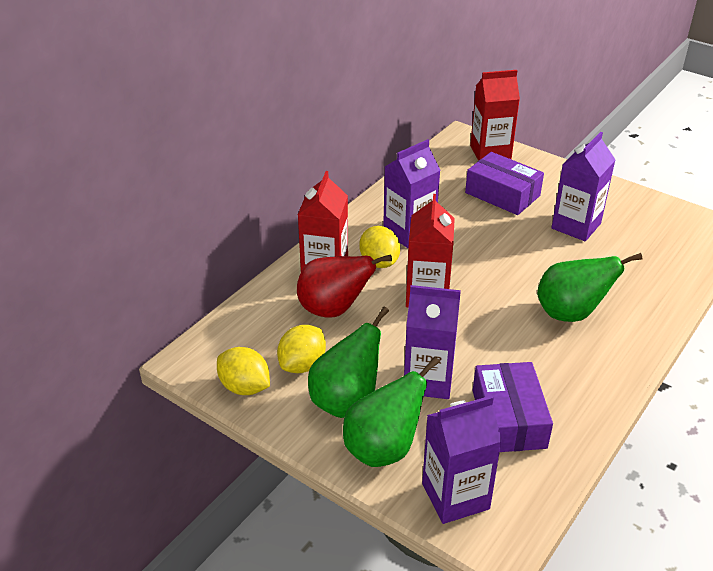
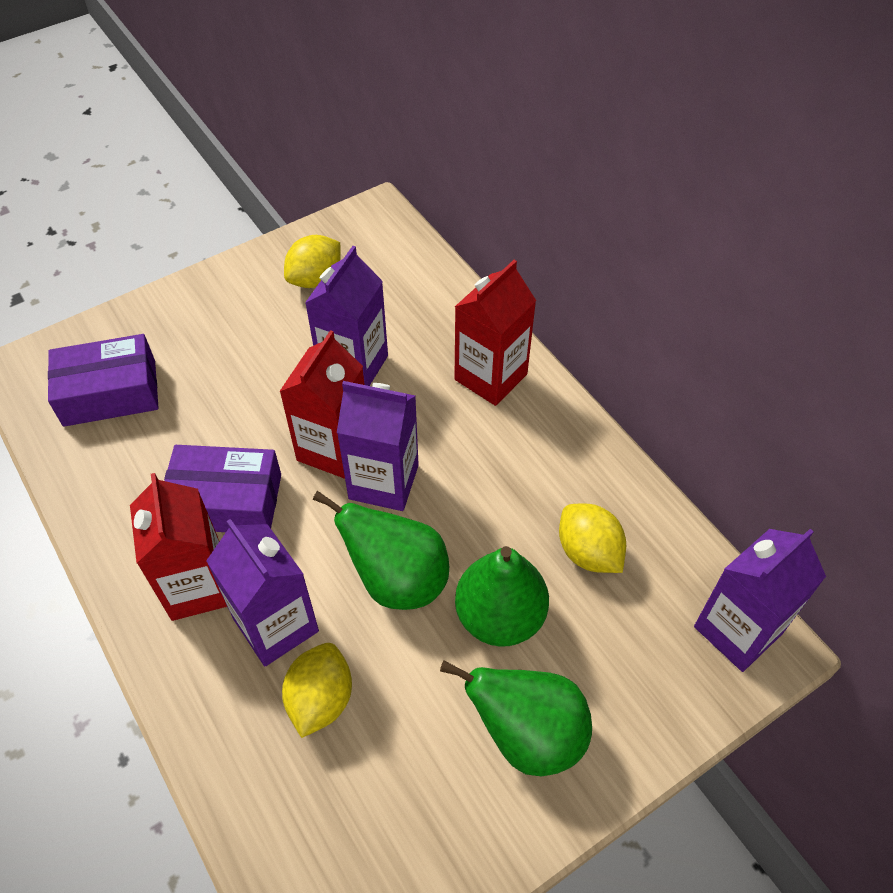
red pear: 1 -> 0

